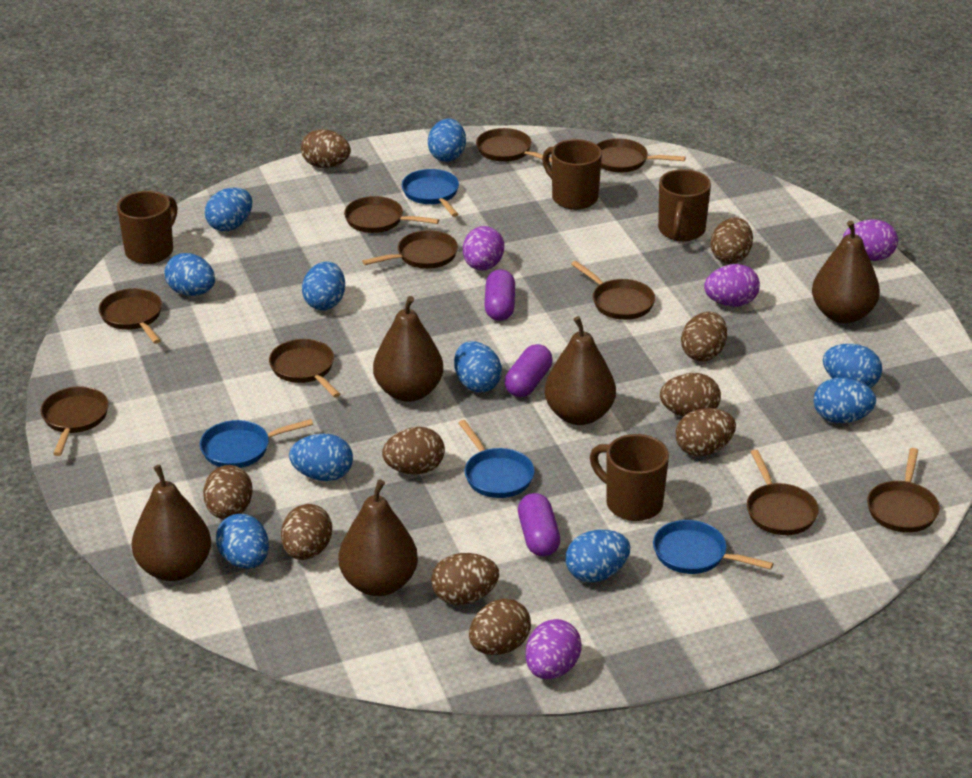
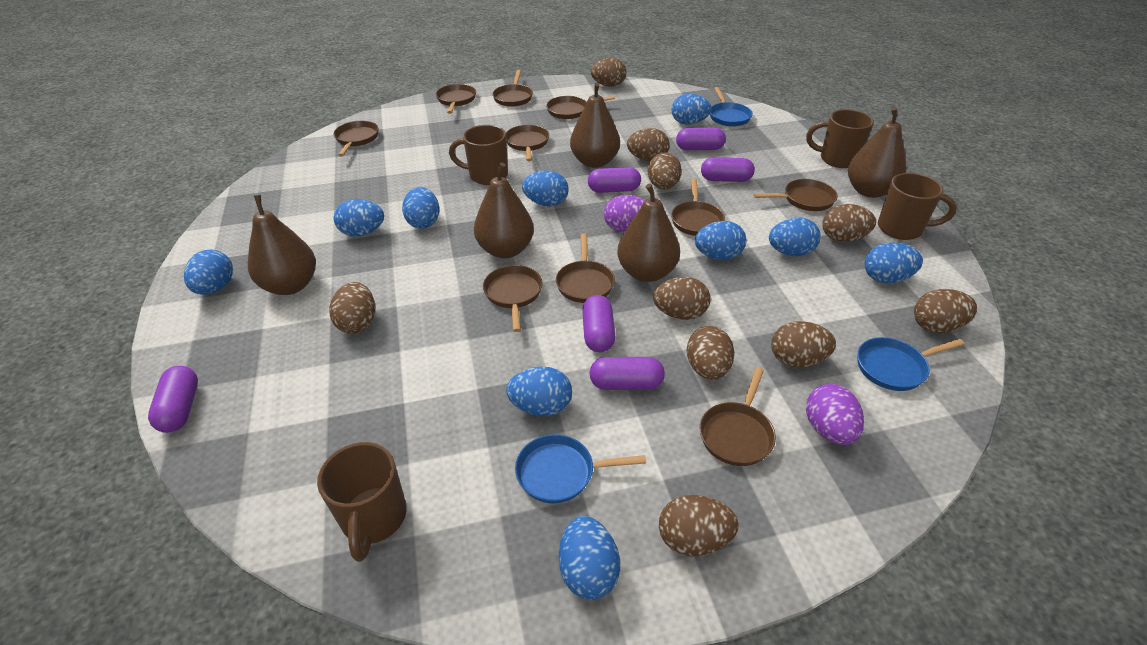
blue pan: 4 -> 3
purple capsule: 3 -> 6
purple egg: 4 -> 2

